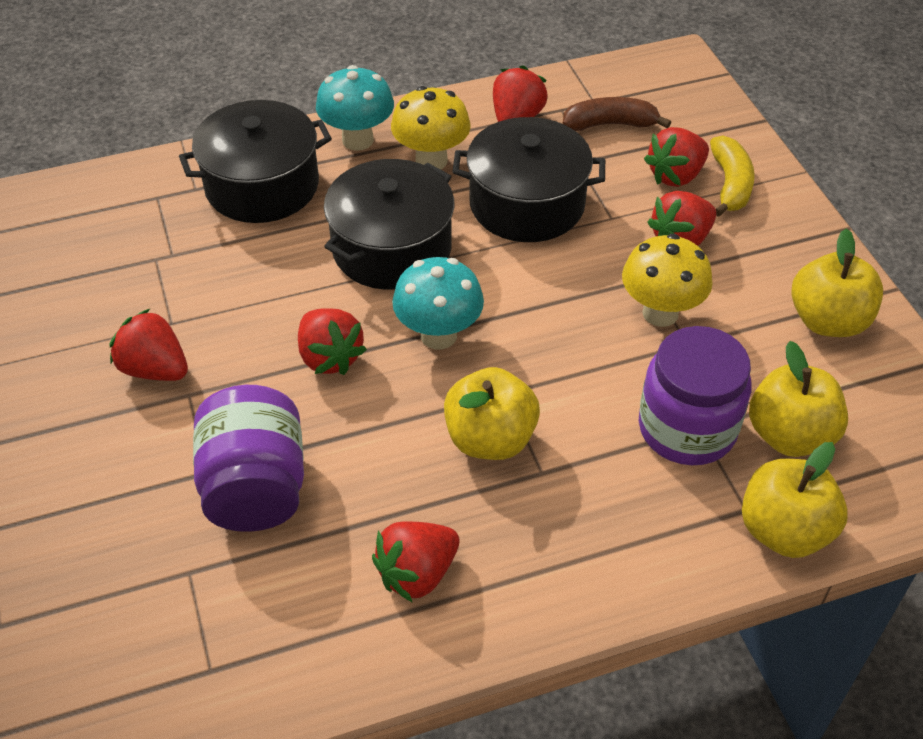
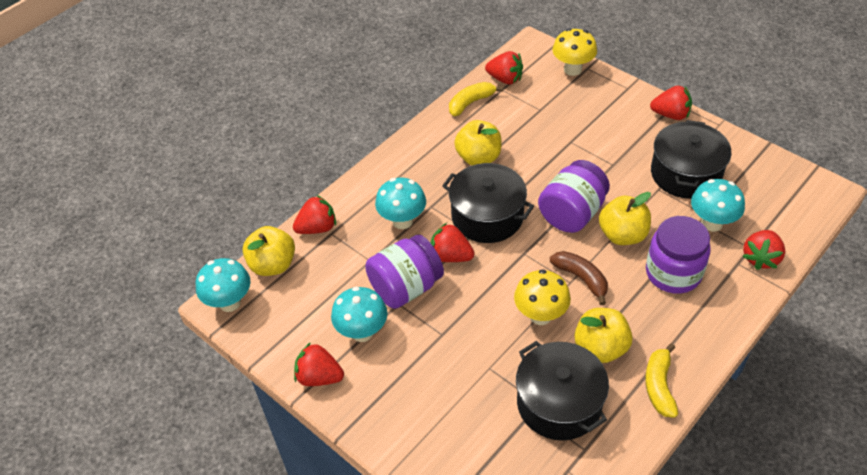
purple jar: 2 -> 3
turquoise mushroom: 2 -> 4
yellow banana: 1 -> 2

